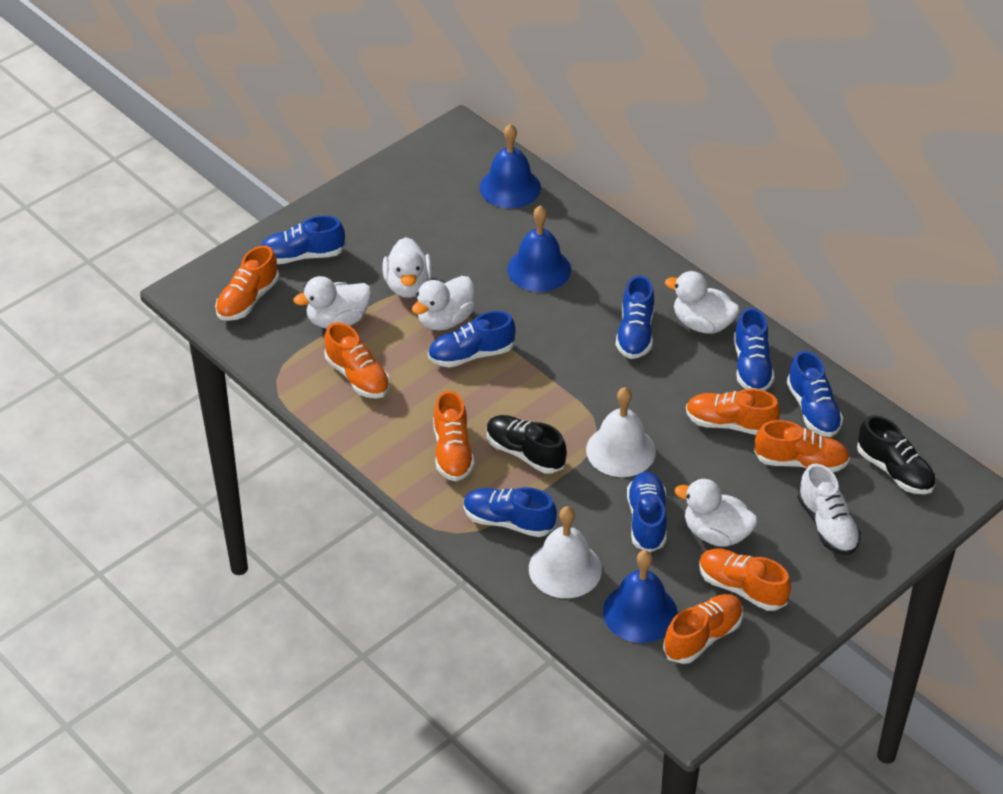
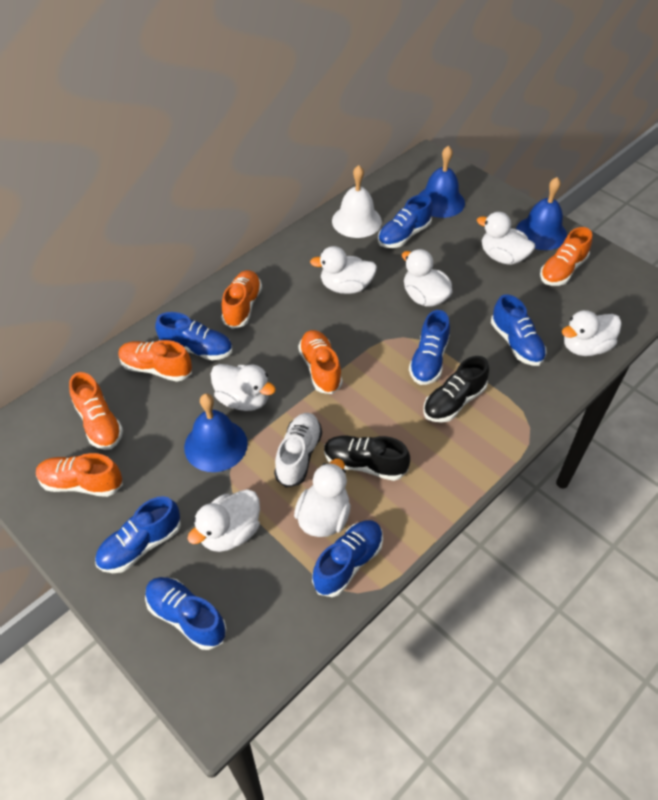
orange shoe: 7 -> 6
white bell: 2 -> 1
white duck: 5 -> 7

